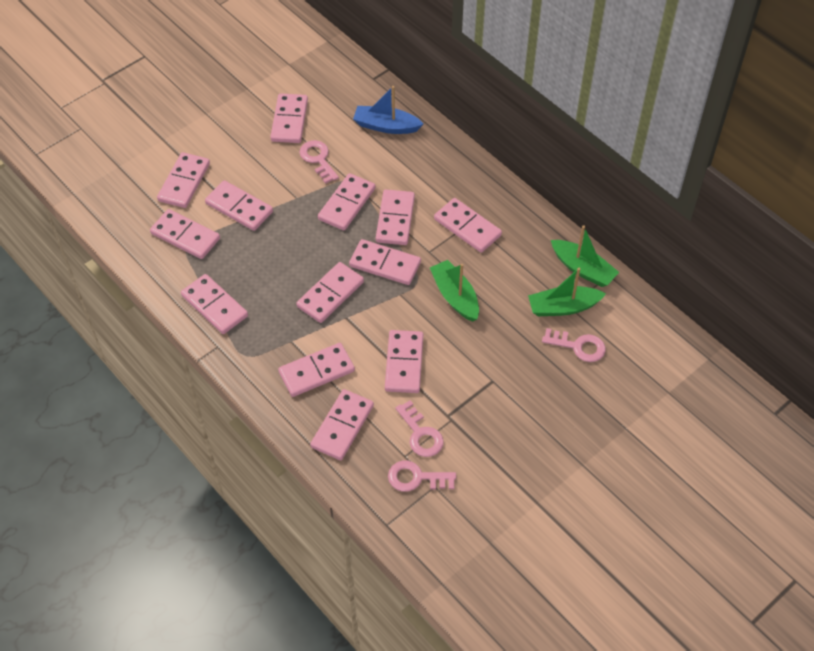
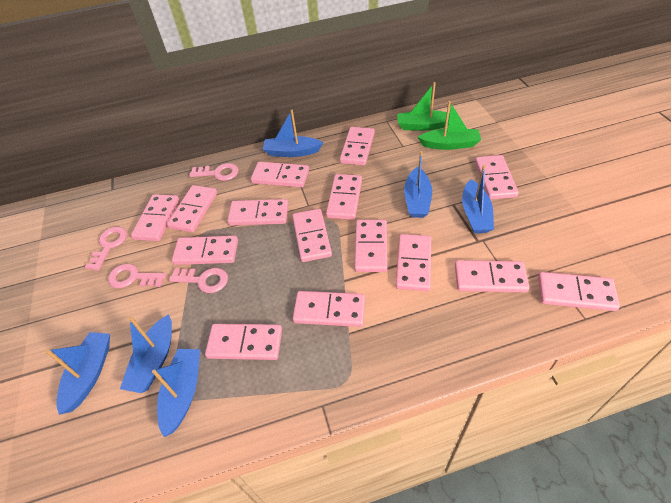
blue boat: 1 -> 6
green boat: 3 -> 2
pink domino: 13 -> 15

